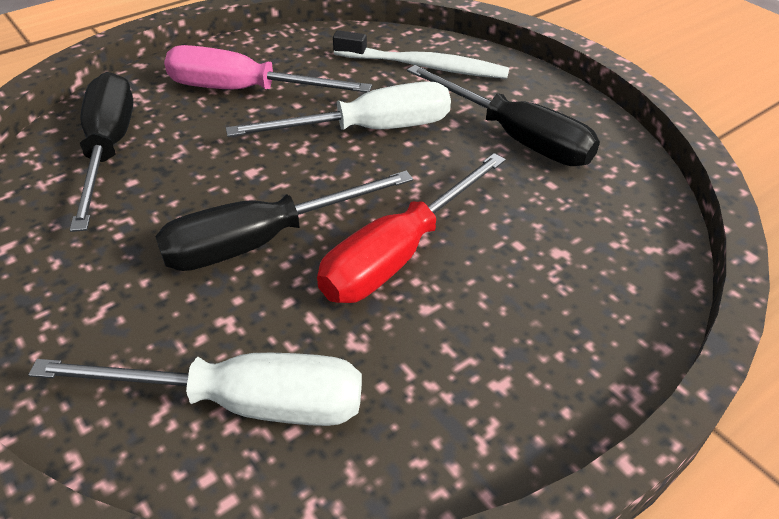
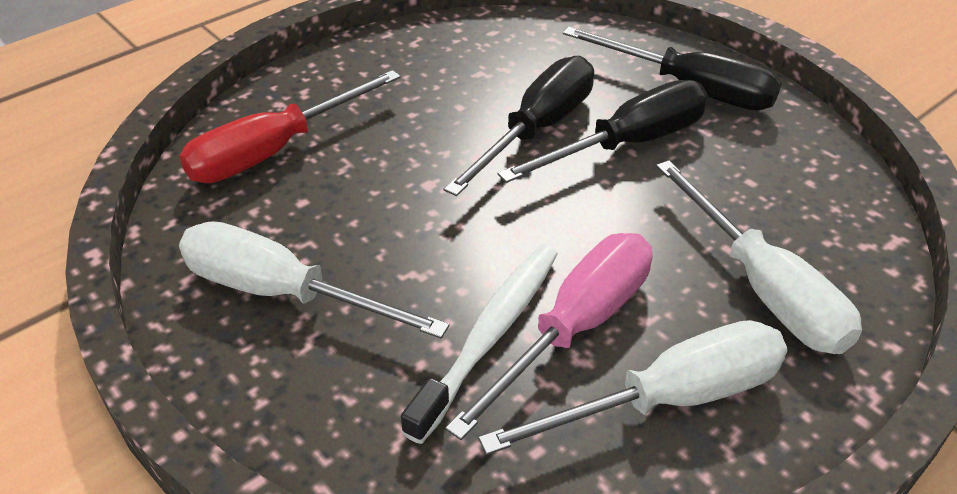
white screwdriver: 2 -> 3

